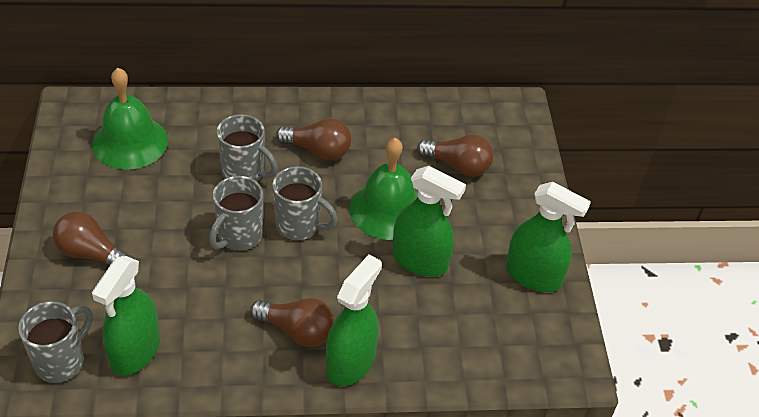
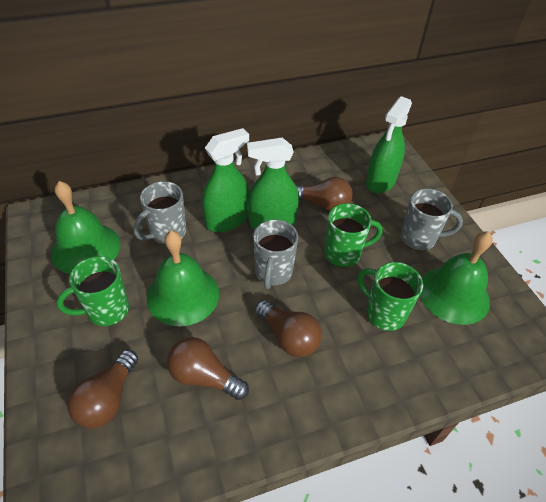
green bell: 2 -> 3
green mug: 0 -> 3
green spray bottle: 4 -> 3
grey mug: 4 -> 3

